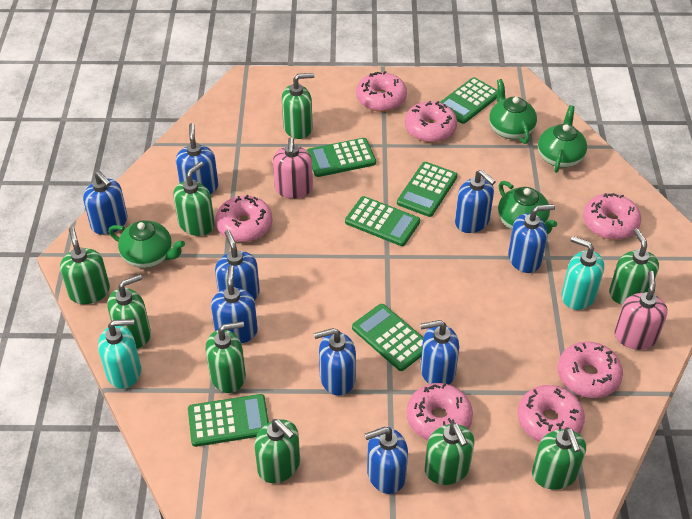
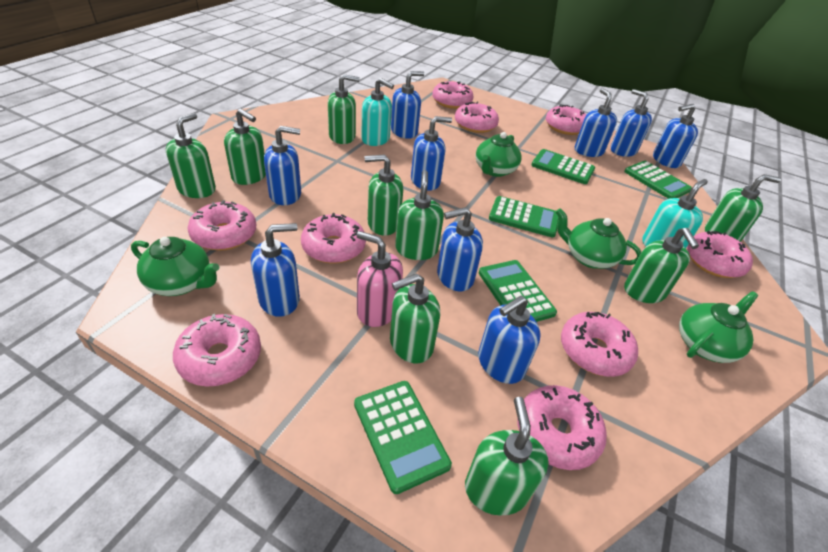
green calculator: 6 -> 5
pink donut: 7 -> 9
pink soap dispenser: 2 -> 1

